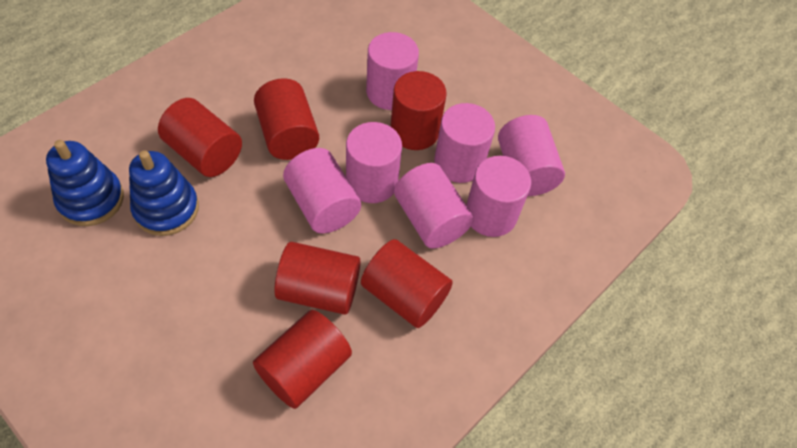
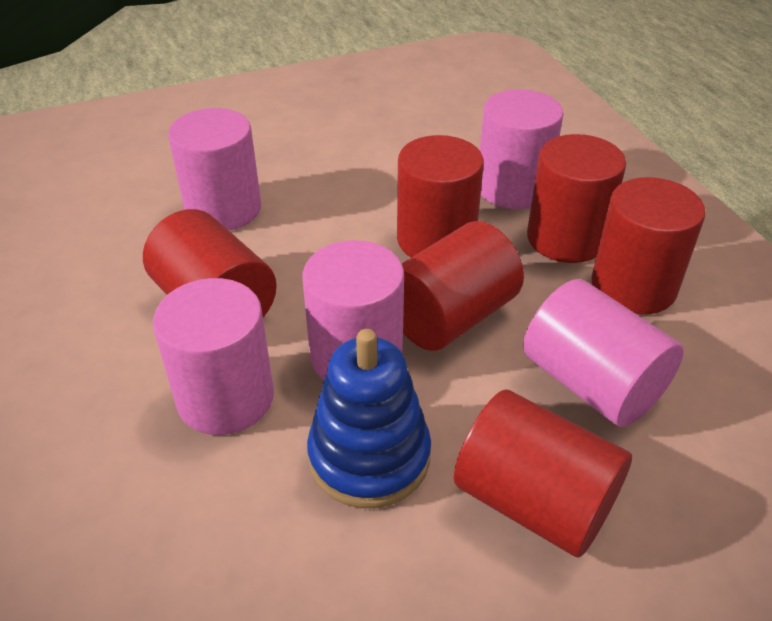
blue stacking toy: 2 -> 1
pink cylinder: 7 -> 5

